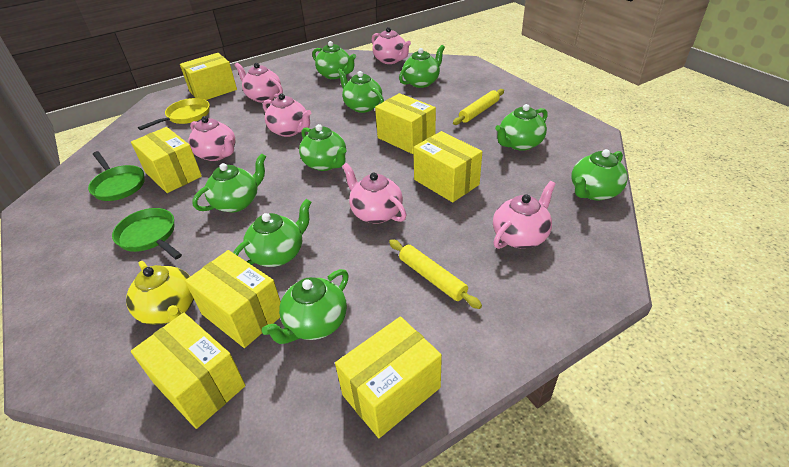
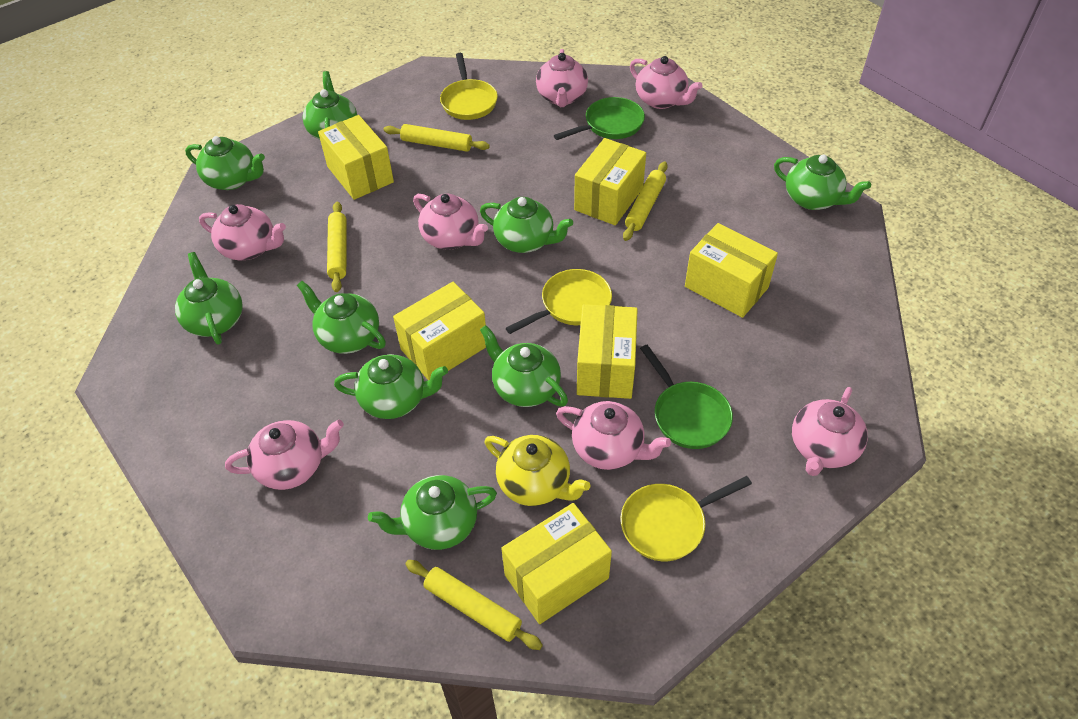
pink teapot: 6 -> 7
yellow box: 7 -> 6
yellow pan: 1 -> 3
yellow rolling pin: 2 -> 4

